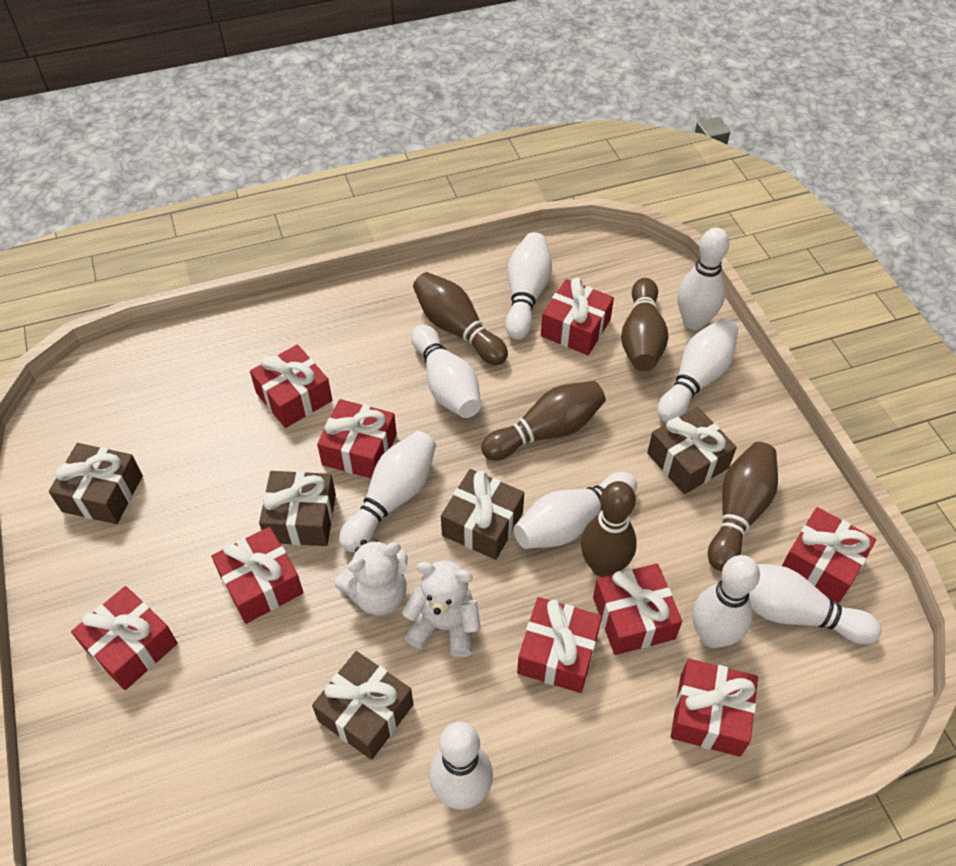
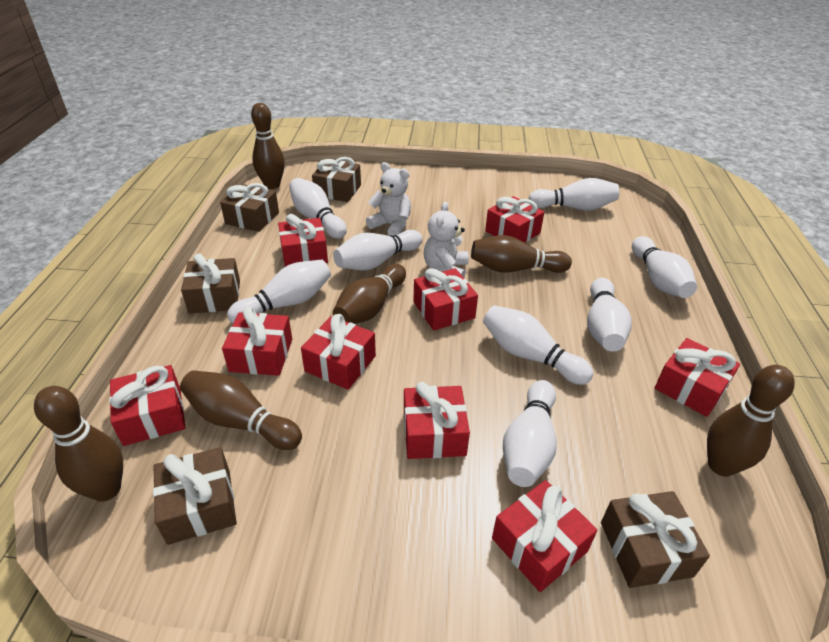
brown bowling pin: 5 -> 6
white bowling pin: 9 -> 8

